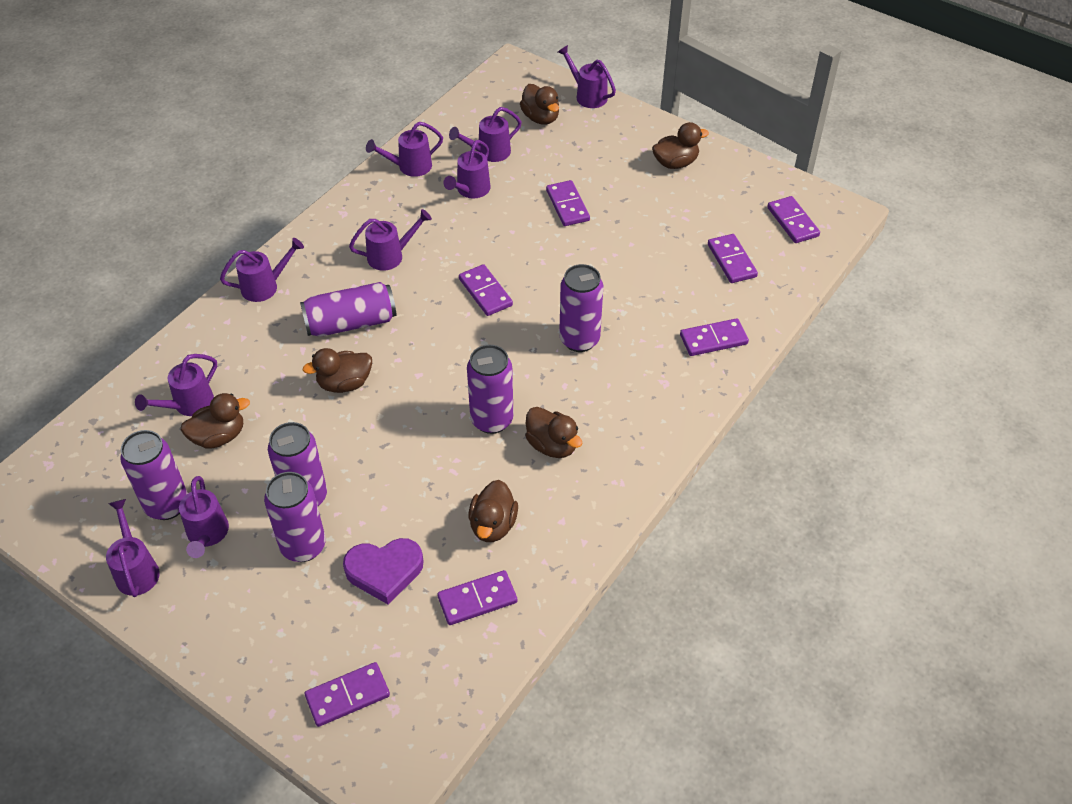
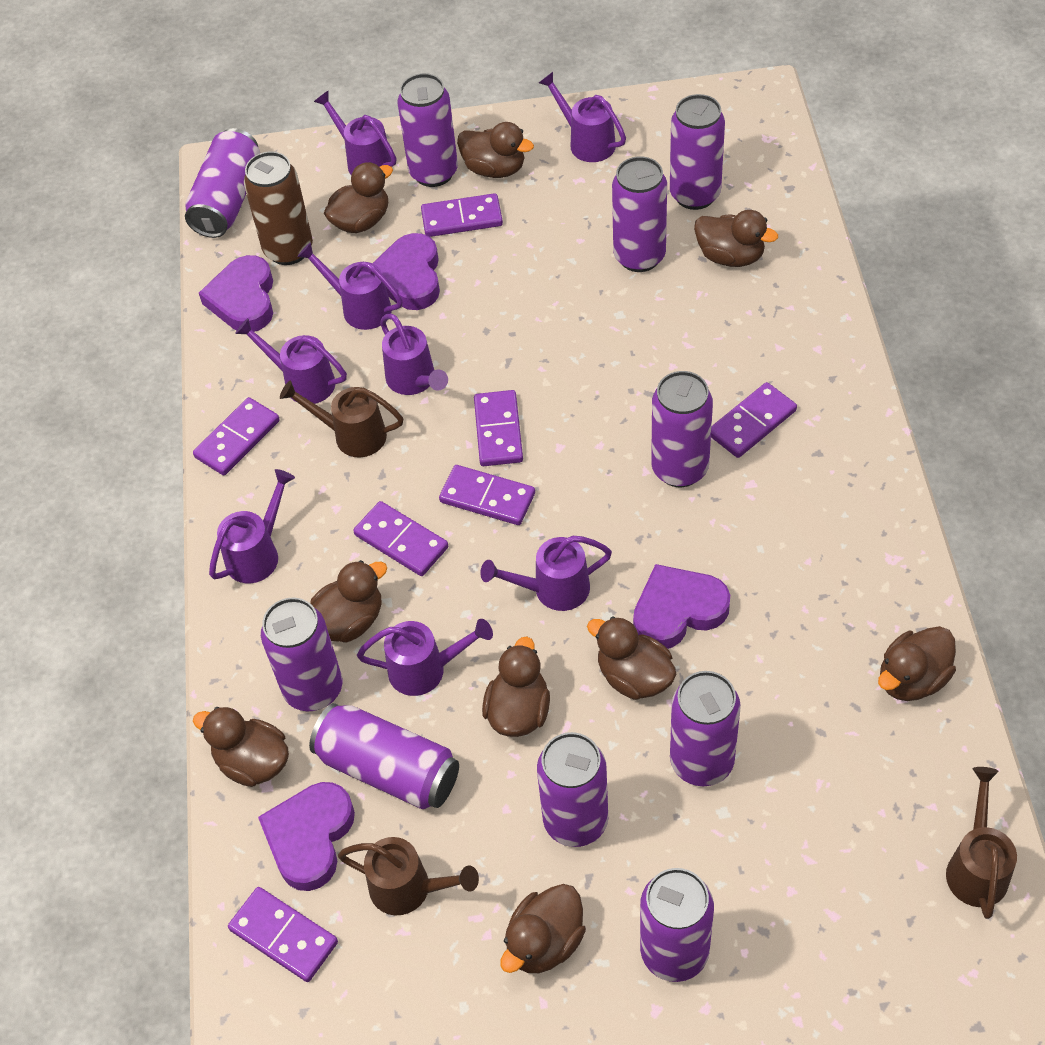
brown can: 0 -> 1
brown duck: 6 -> 9
brown watering can: 0 -> 3
purple can: 6 -> 10
purple heart: 1 -> 4
purple watering can: 9 -> 8

